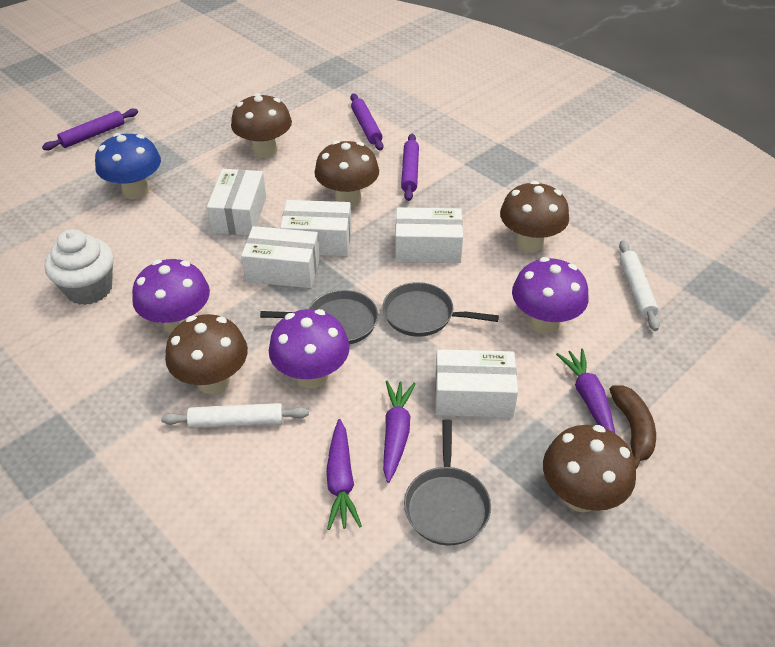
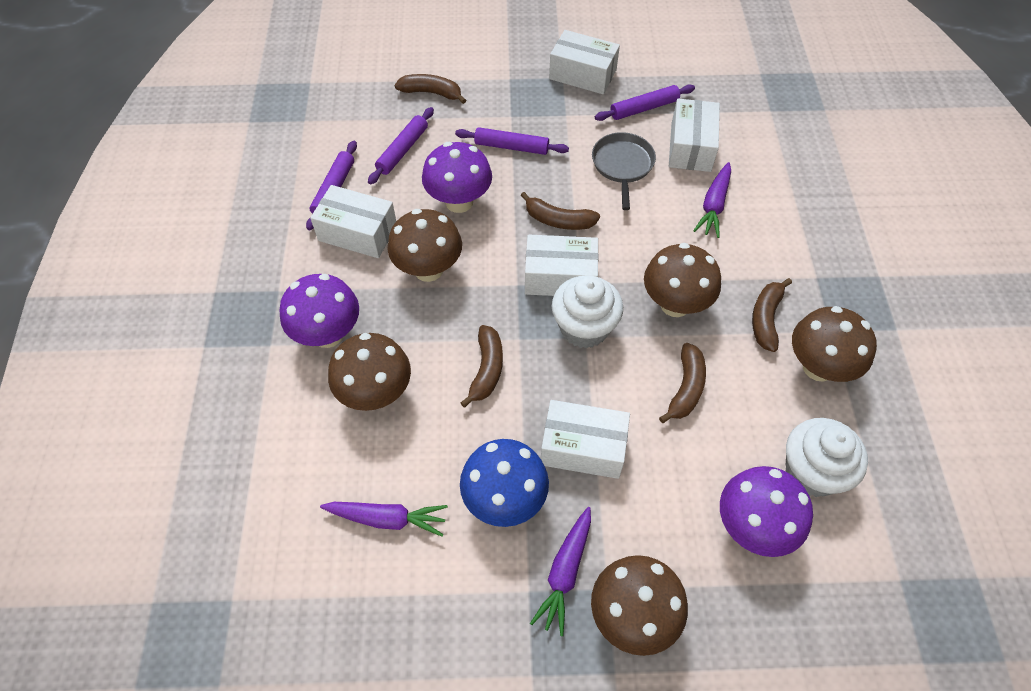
brown banana: 1 -> 5
grey pan: 3 -> 1
purple rolling pin: 3 -> 4
white cupcake: 1 -> 2
white rolling pin: 2 -> 0

